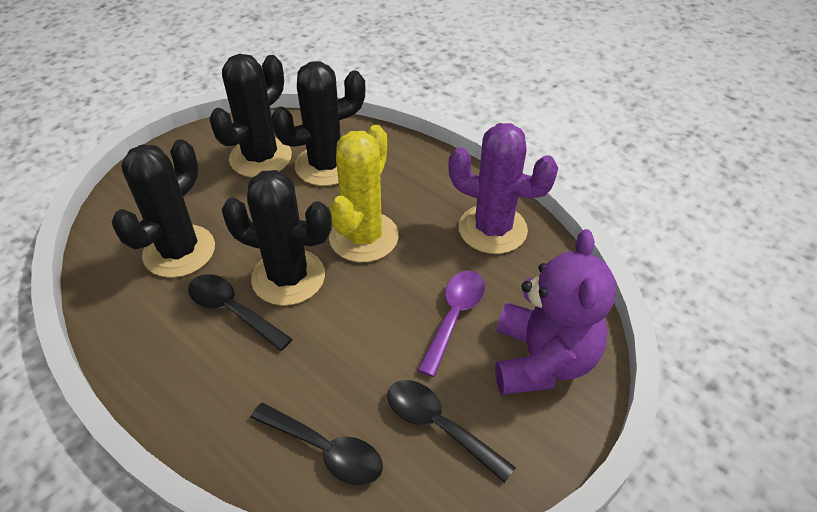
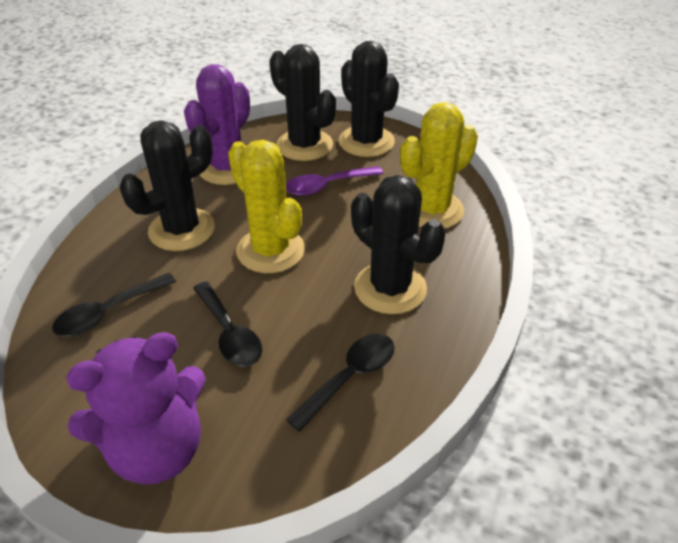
yellow cactus: 1 -> 2

